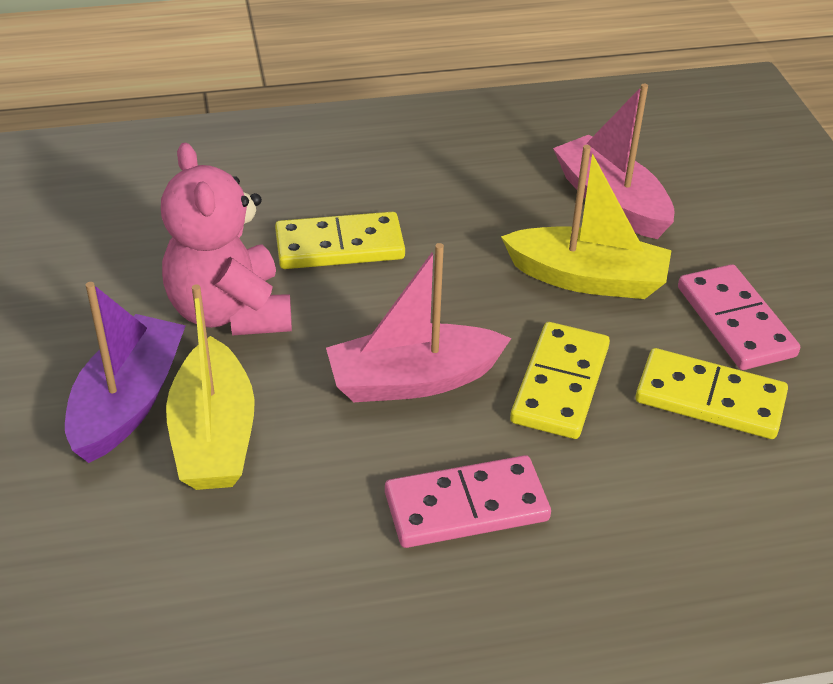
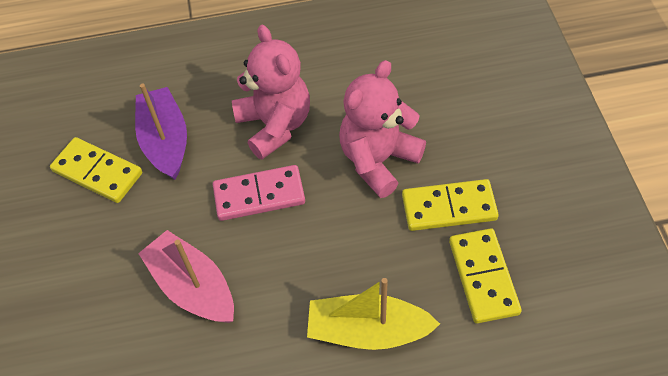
pink boat: 2 -> 1
pink domino: 2 -> 1
pink teddy bear: 1 -> 2
yellow boat: 2 -> 1

